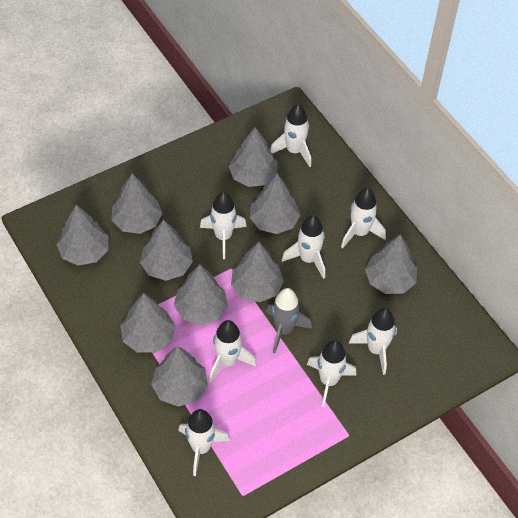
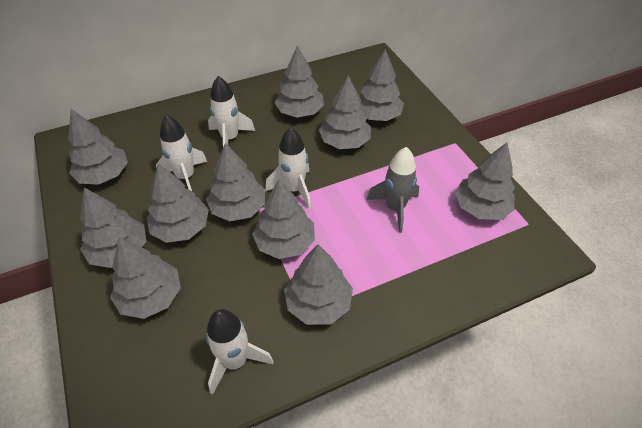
grey tree: 10 -> 11
white rocket: 8 -> 4

